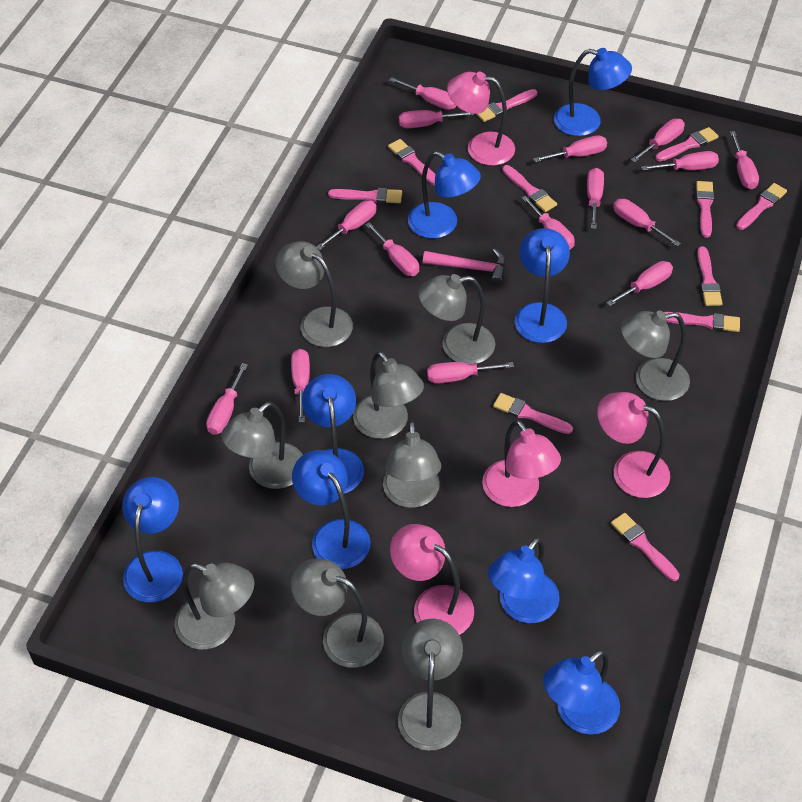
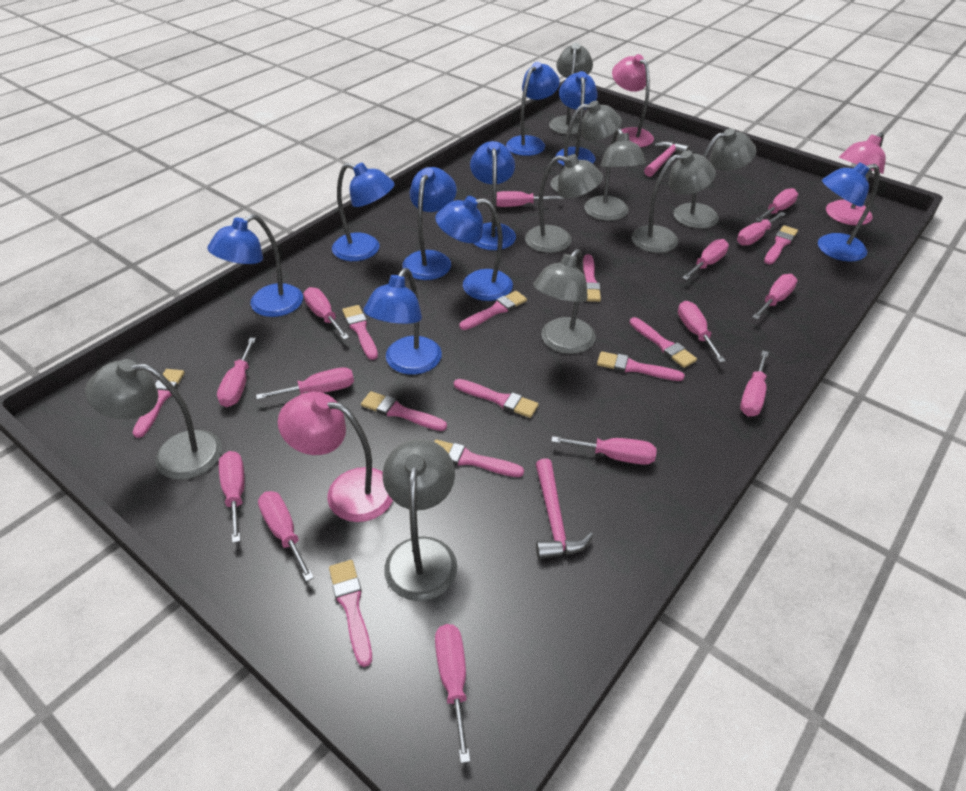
blue lamp: 8 -> 9
pink hammer: 1 -> 2
pink lamp: 4 -> 3
pink screwdriver: 15 -> 14

